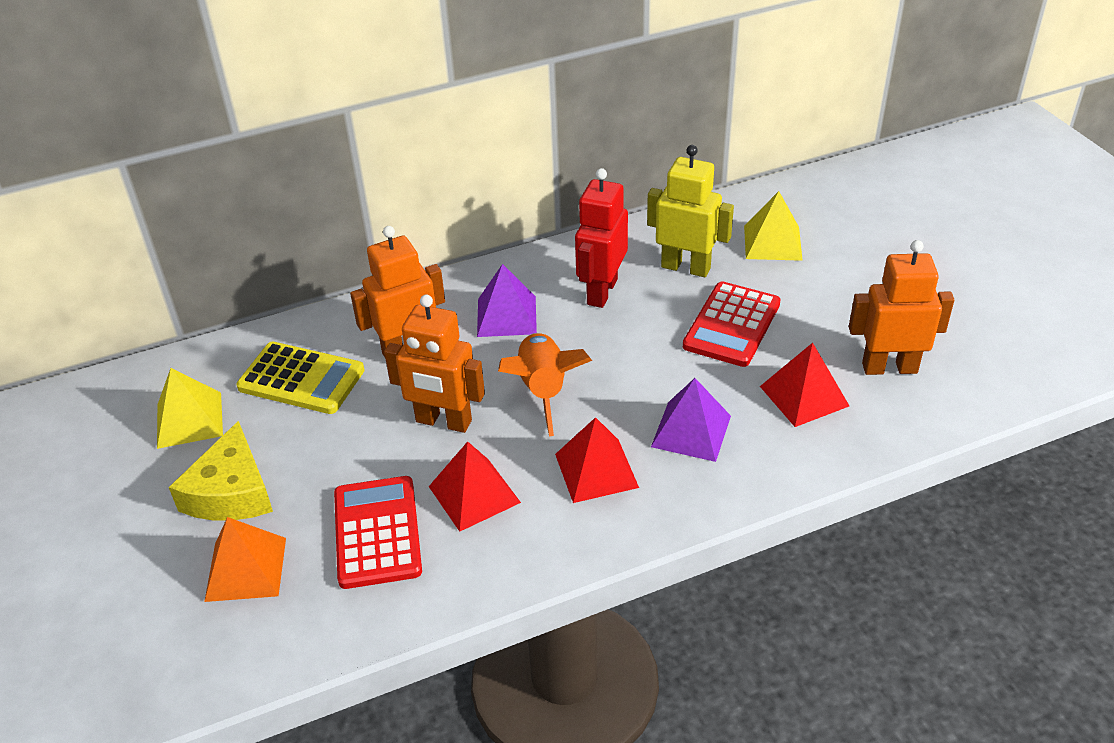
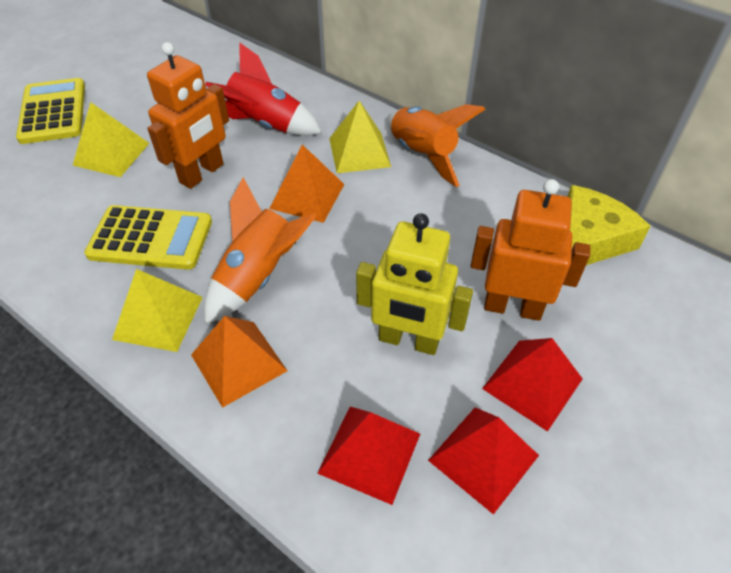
orange pyramid: 1 -> 2
orange robot: 3 -> 2
orange rocket: 1 -> 2
purple pyramid: 2 -> 0
red calculator: 2 -> 0
red robot: 1 -> 0
red rocket: 0 -> 1
yellow calculator: 1 -> 2
yellow pyramid: 2 -> 3

